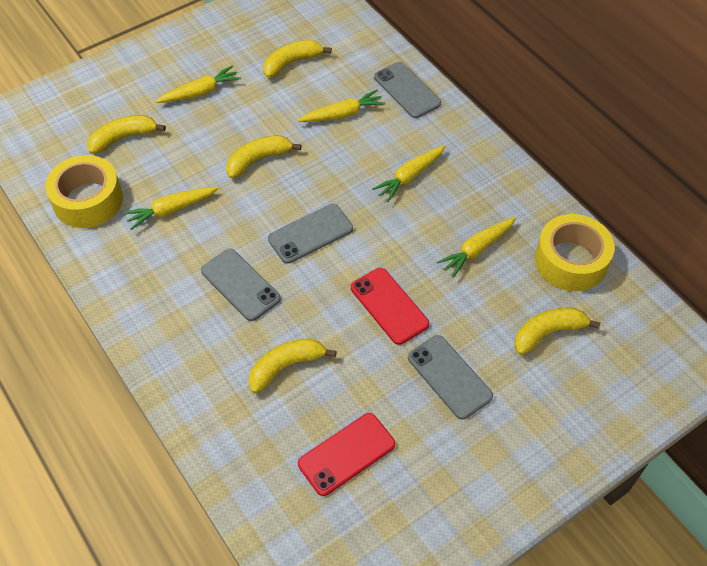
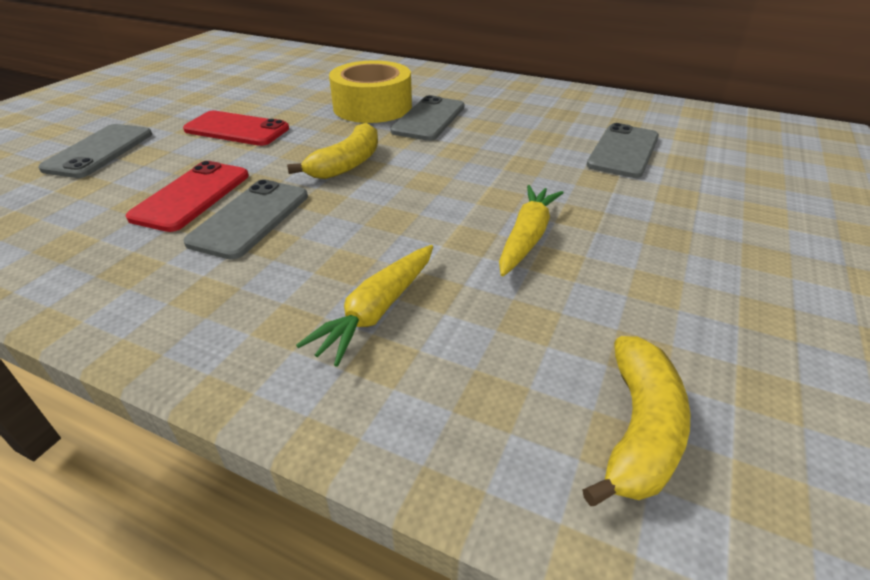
yellow banana: 5 -> 2
yellow carrot: 5 -> 2
yellow tape: 2 -> 1

